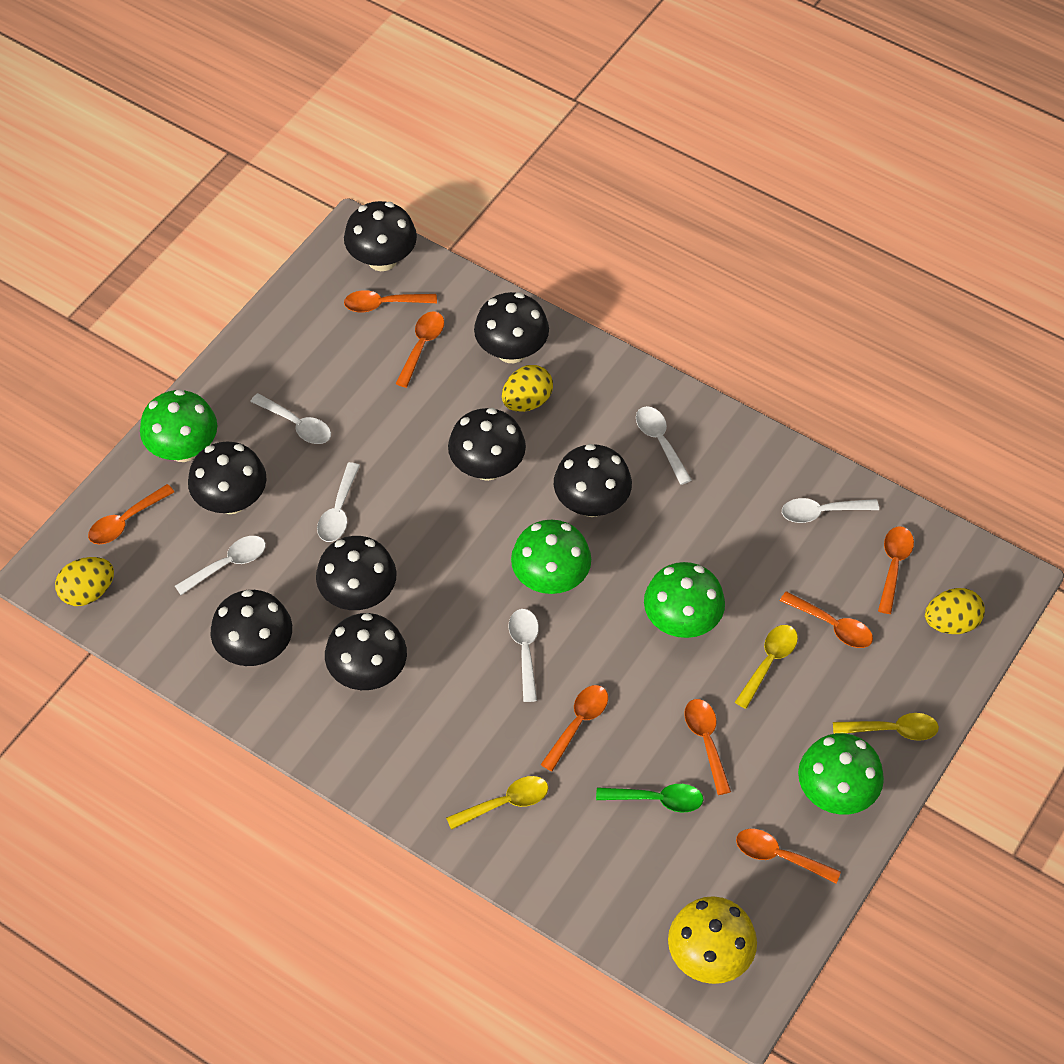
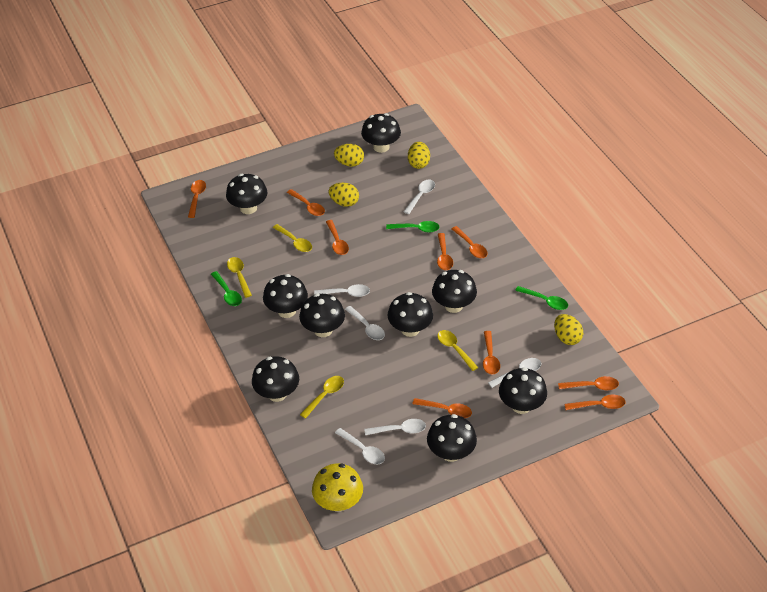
black mushroom: 8 -> 9
green mushroom: 4 -> 0
green spoon: 1 -> 3
orange spoon: 8 -> 9
yellow egg: 3 -> 4
yellow spoon: 3 -> 4

